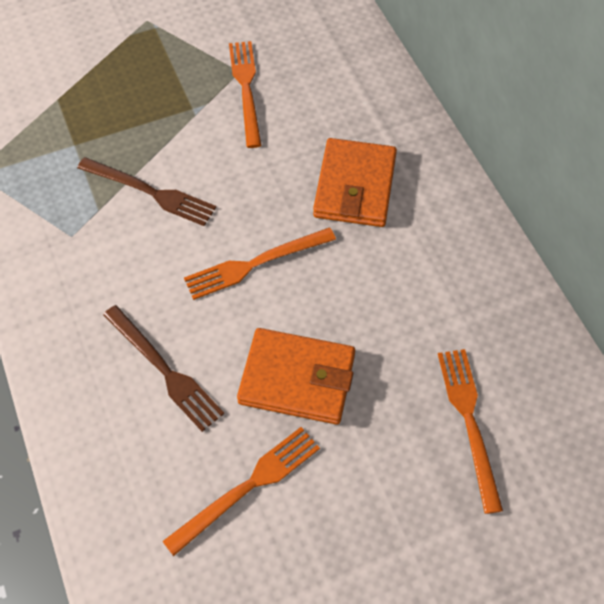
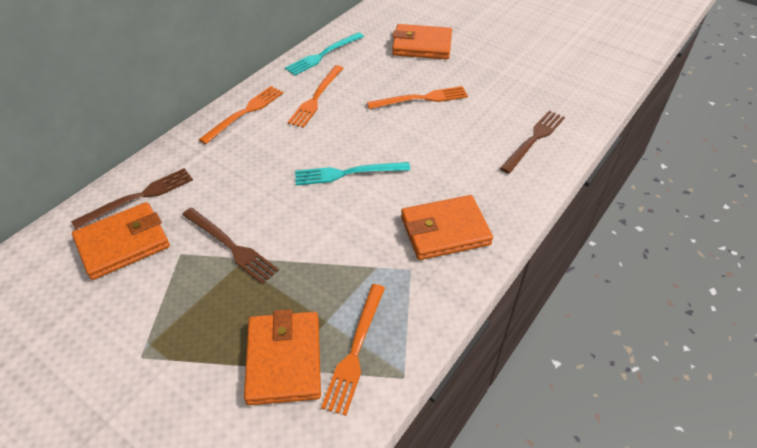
brown fork: 2 -> 3
orange wallet: 2 -> 4
turquoise fork: 0 -> 2

